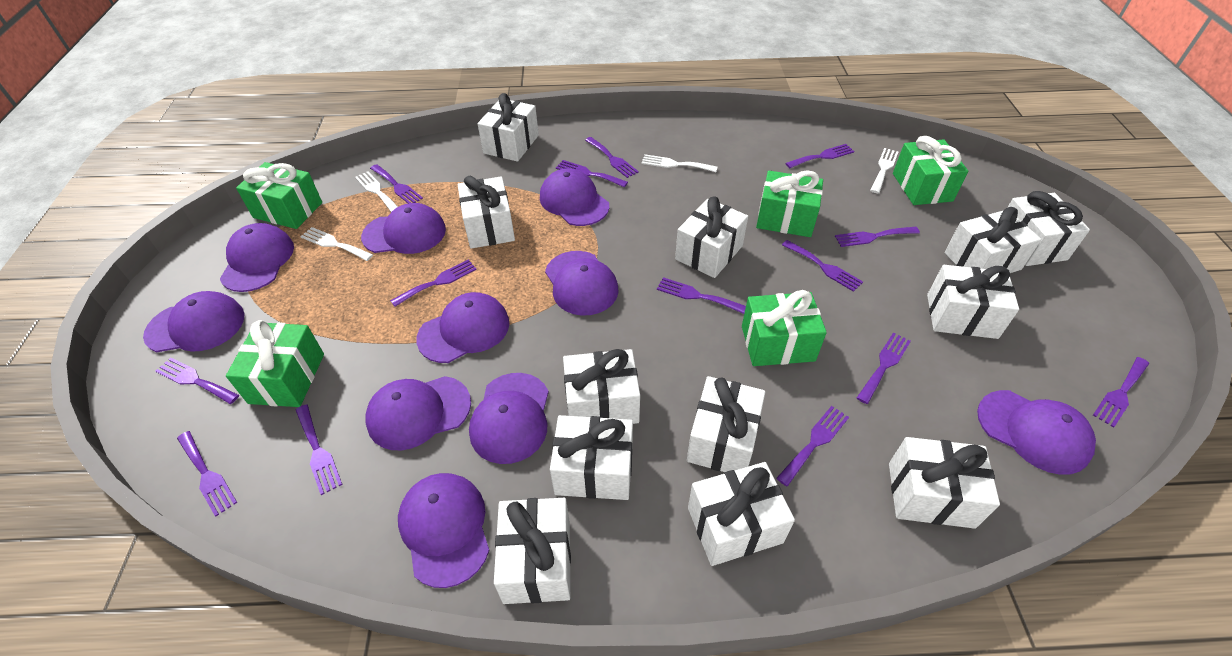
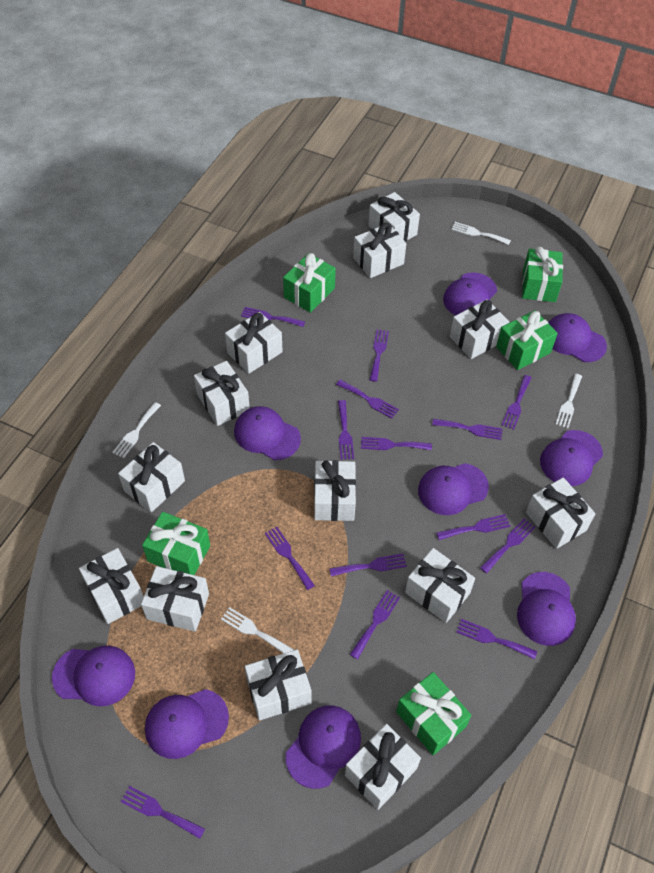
purple cap: 10 -> 9
white gift: 12 -> 13

